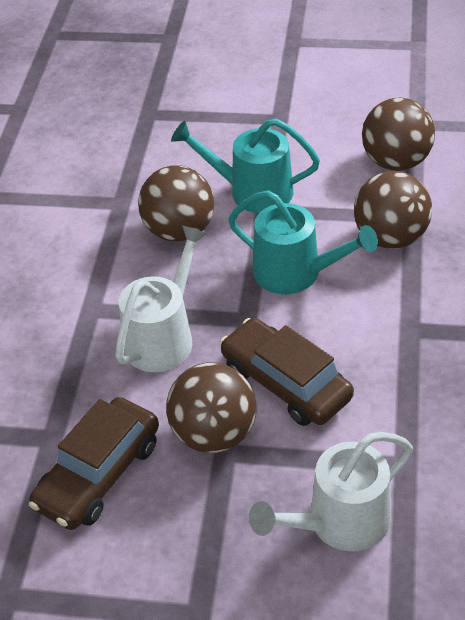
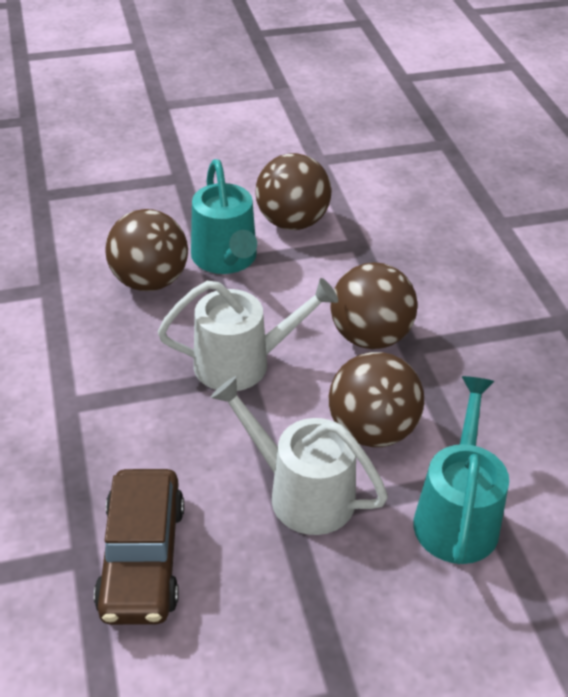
brown car: 2 -> 1

